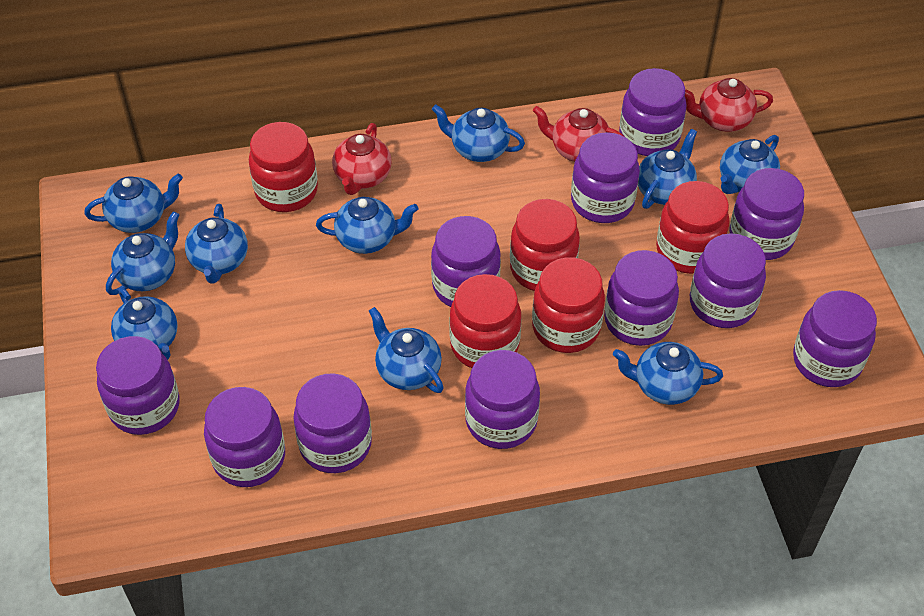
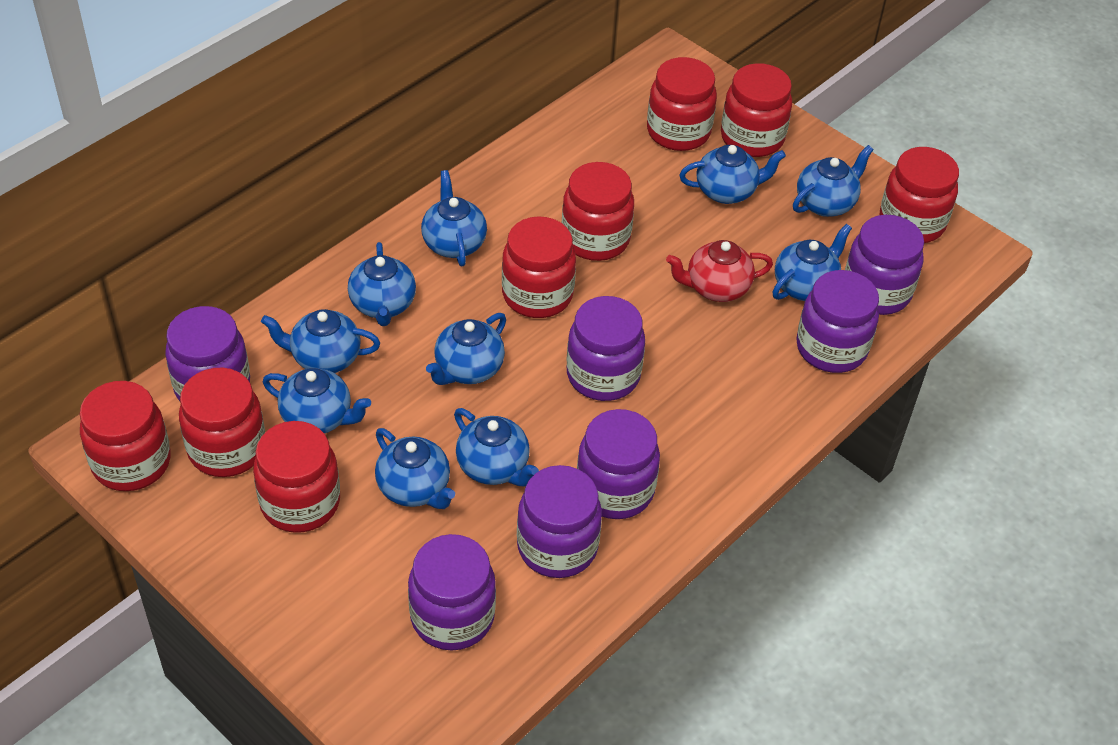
purple jar: 11 -> 7
red jar: 5 -> 8
red teapot: 3 -> 1

